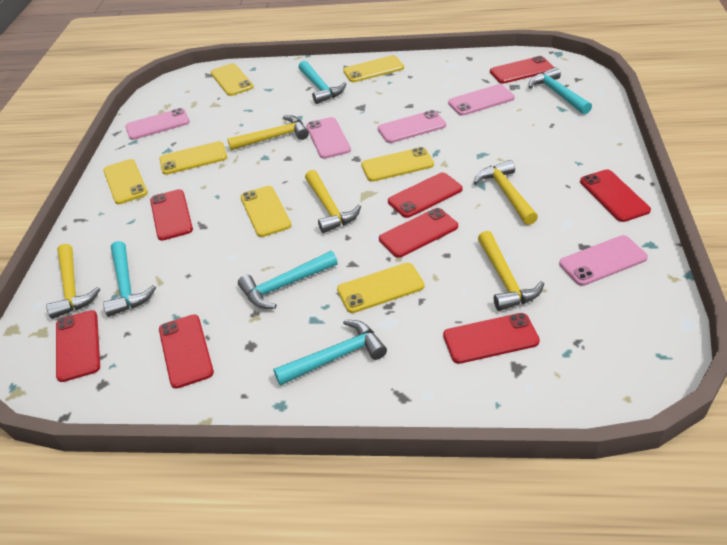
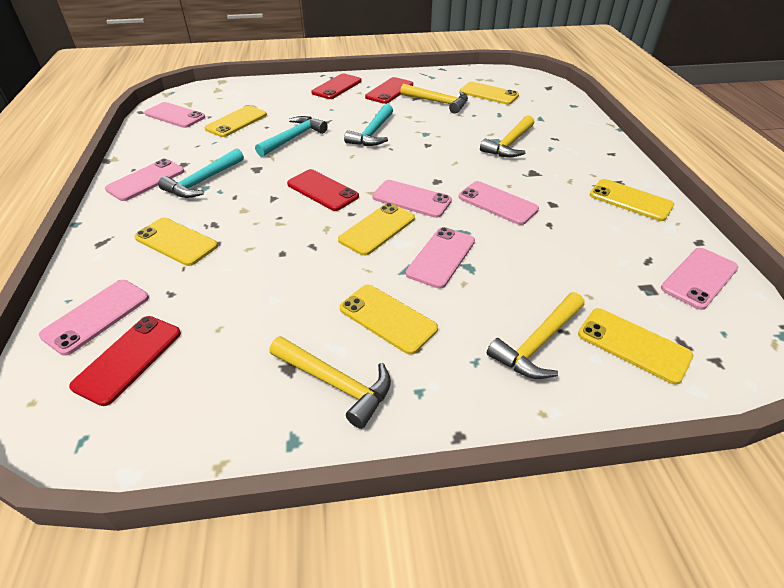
pink phone: 5 -> 7
red phone: 8 -> 4
turquoise hammer: 5 -> 3
yellow hammer: 5 -> 4

